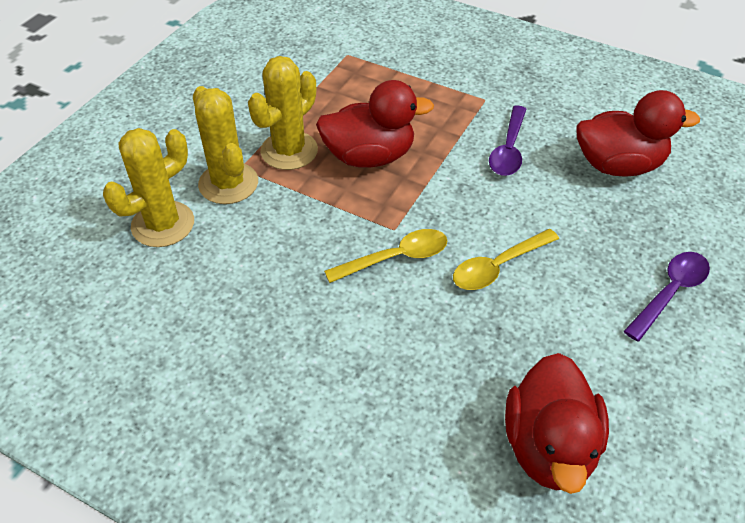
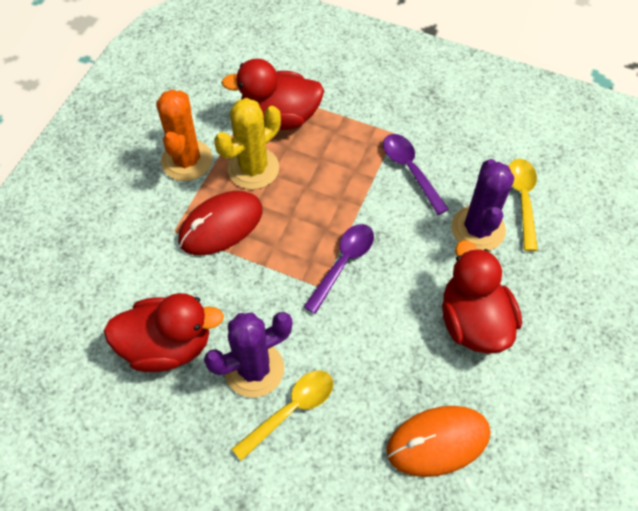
orange cactus: 0 -> 1
orange mouse: 0 -> 1
purple cactus: 0 -> 2
red mouse: 0 -> 1
yellow cactus: 3 -> 1

